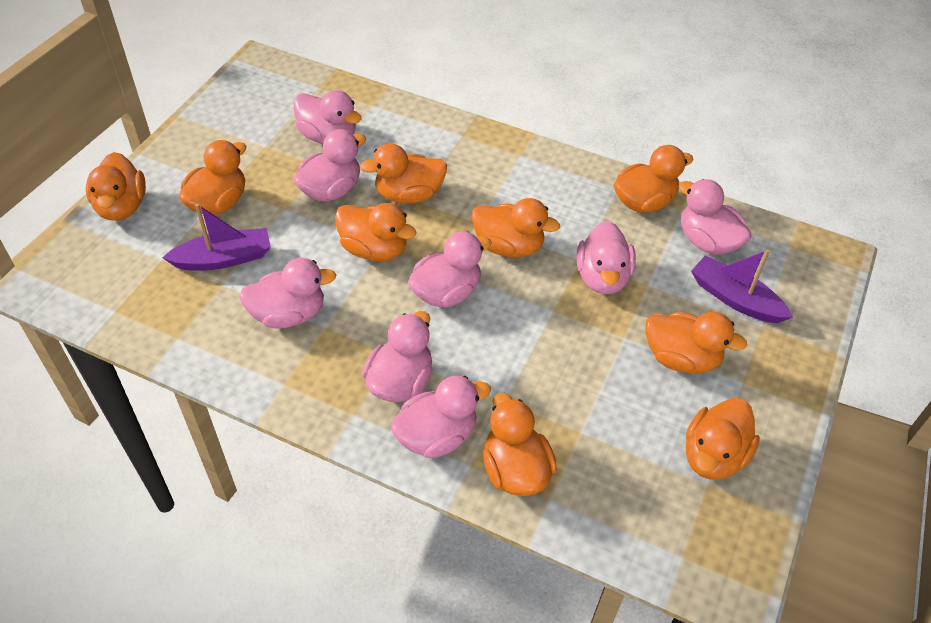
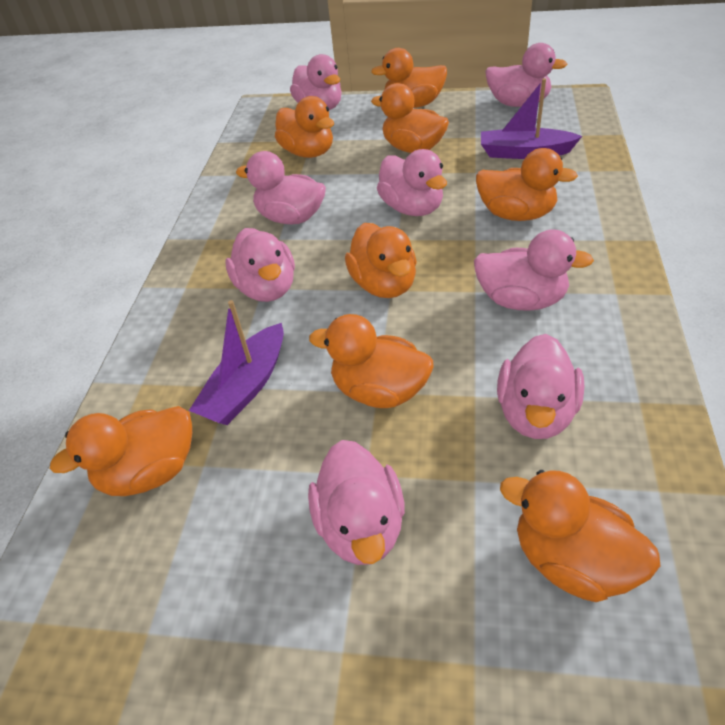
orange duck: 9 -> 8

